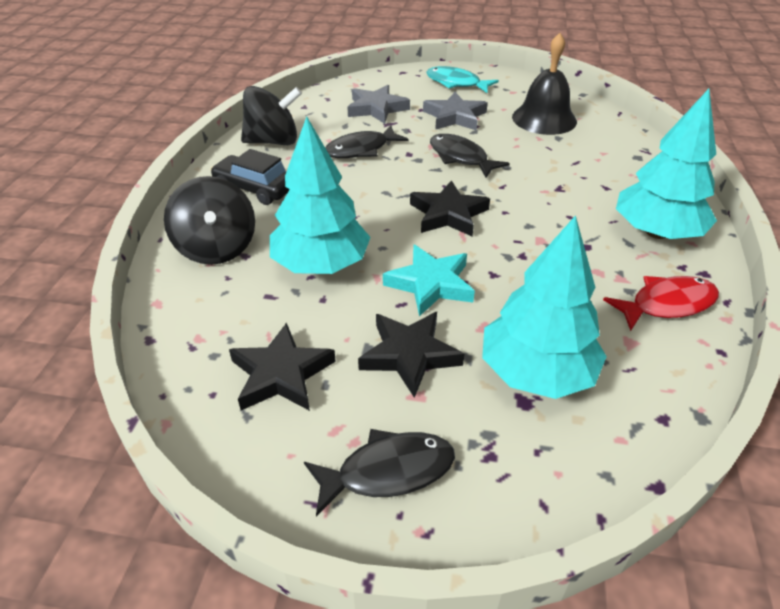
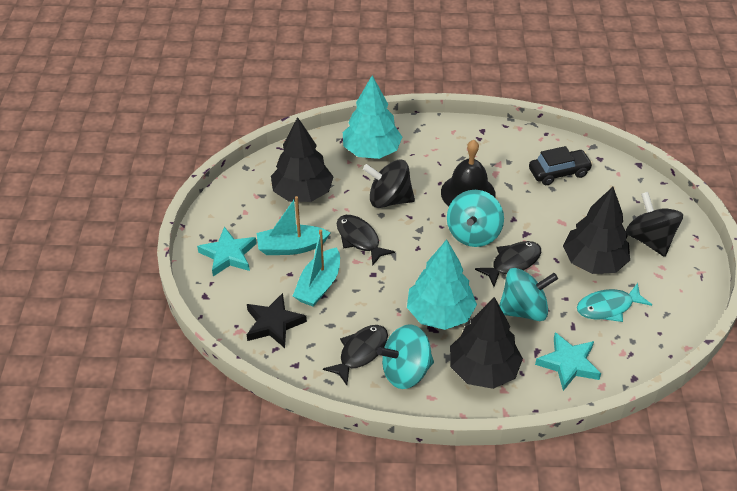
black star: 3 -> 1
black tree: 0 -> 3
grey star: 2 -> 0
red fish: 1 -> 0
turquoise boat: 0 -> 2
turquoise spinning top: 0 -> 3
turquoise star: 1 -> 2
turquoise tree: 3 -> 2

